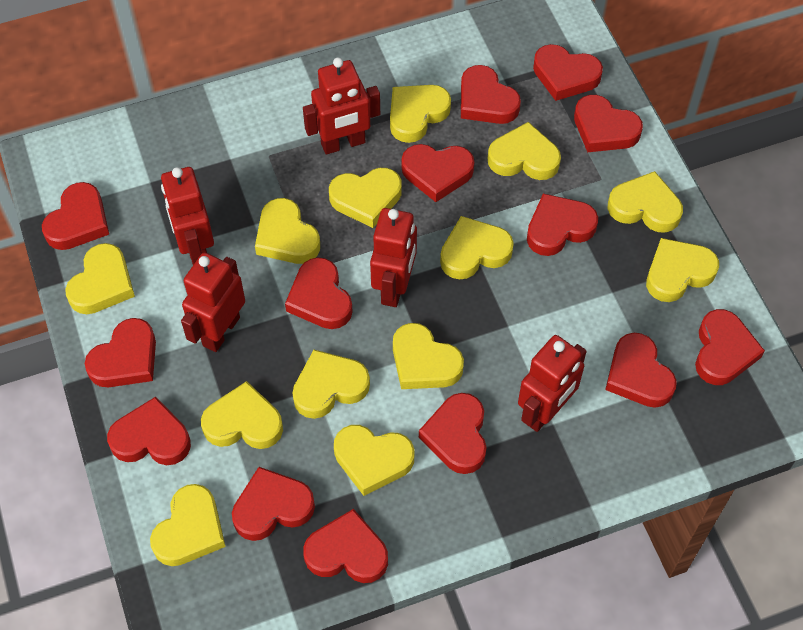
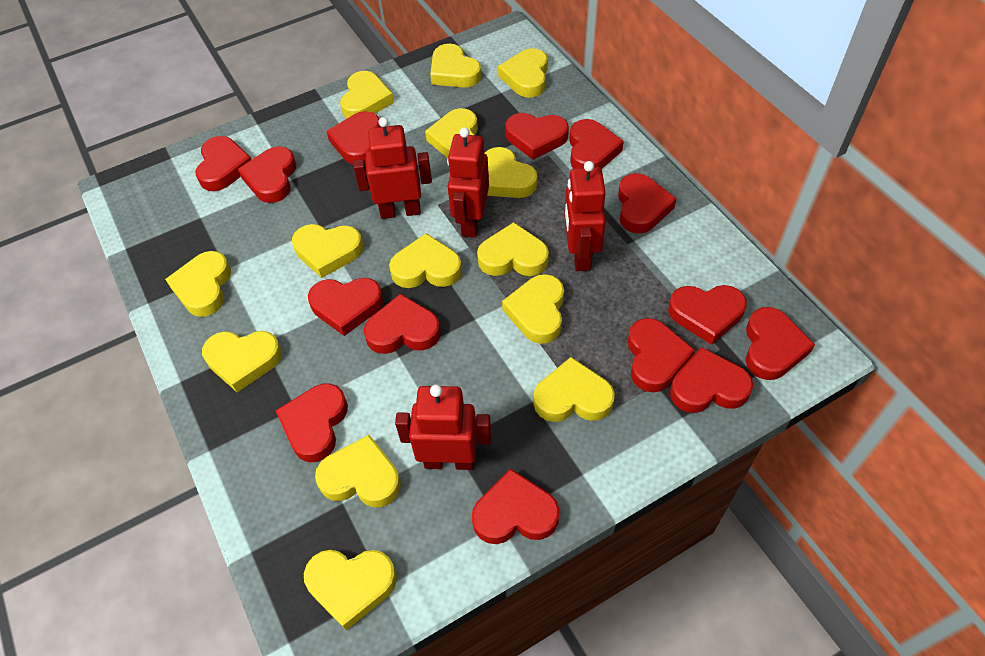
red robot: 5 -> 4
yellow heart: 13 -> 14

